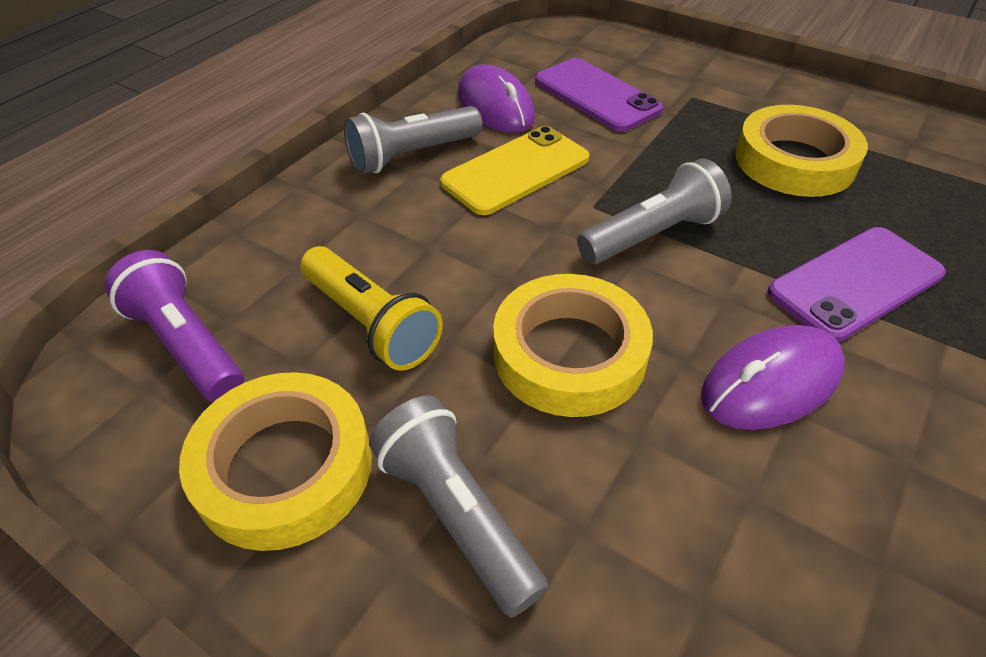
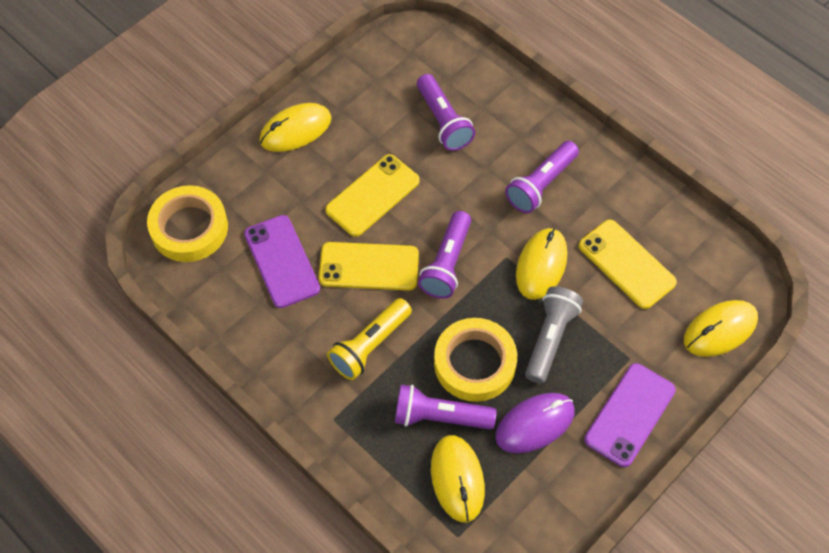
grey flashlight: 3 -> 1
purple flashlight: 1 -> 4
purple mouse: 2 -> 1
yellow mouse: 0 -> 4
yellow phone: 1 -> 3
yellow tape: 3 -> 2

